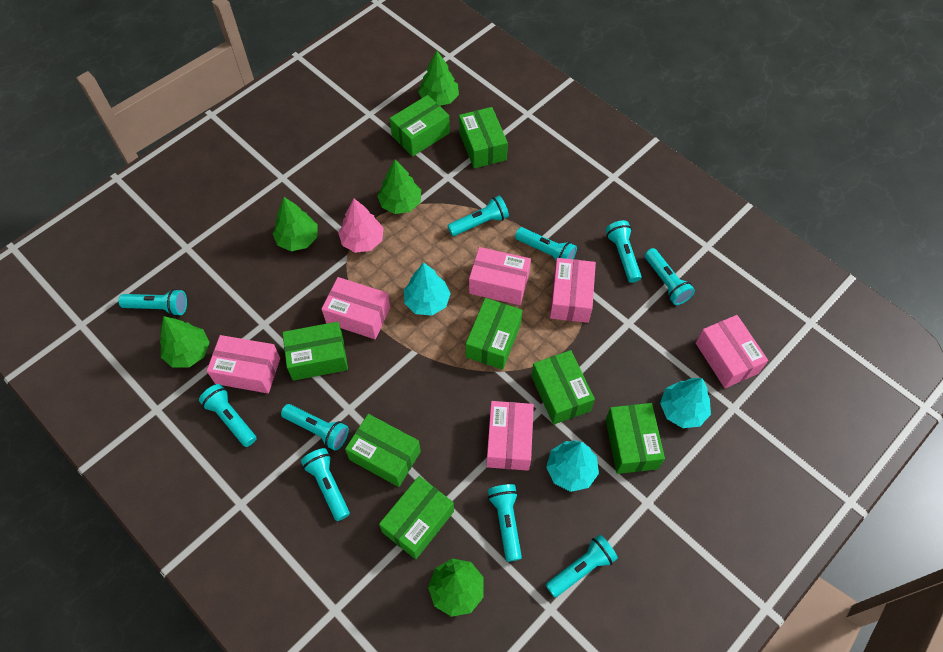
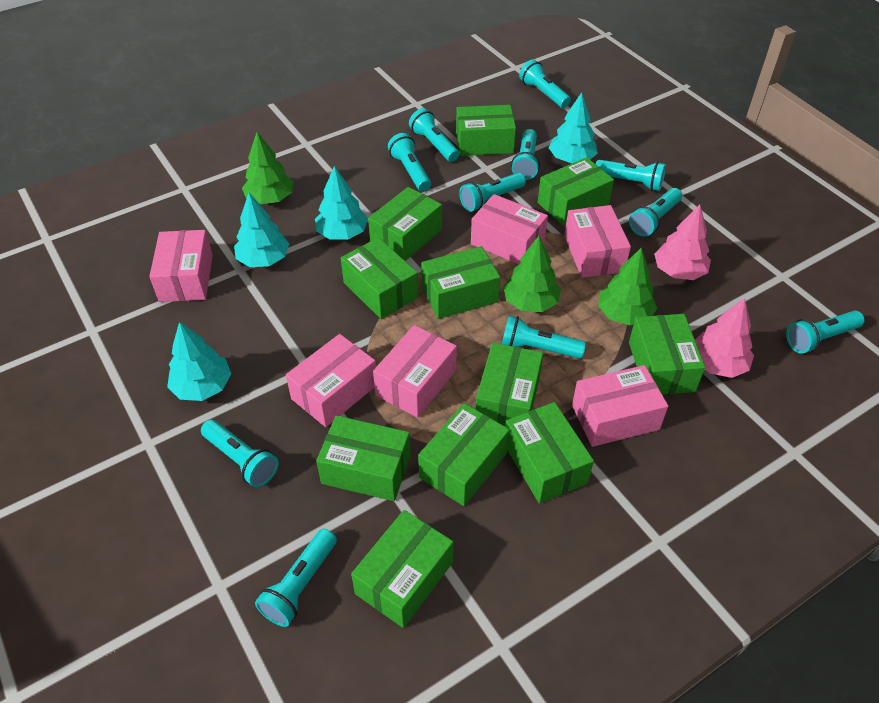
green box: 8 -> 11
green tree: 5 -> 3
pink tree: 1 -> 2
turquoise flashlight: 10 -> 11
turquoise tree: 3 -> 4

